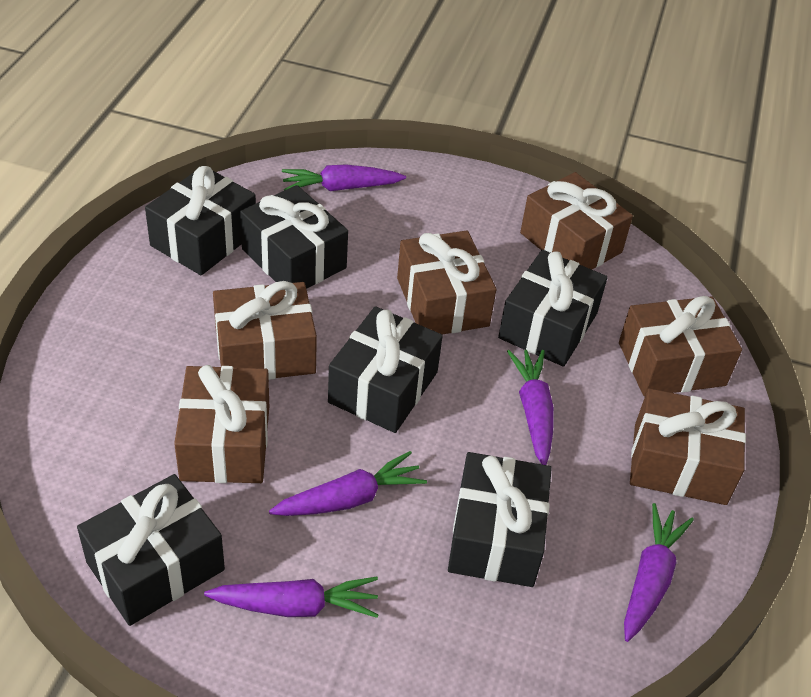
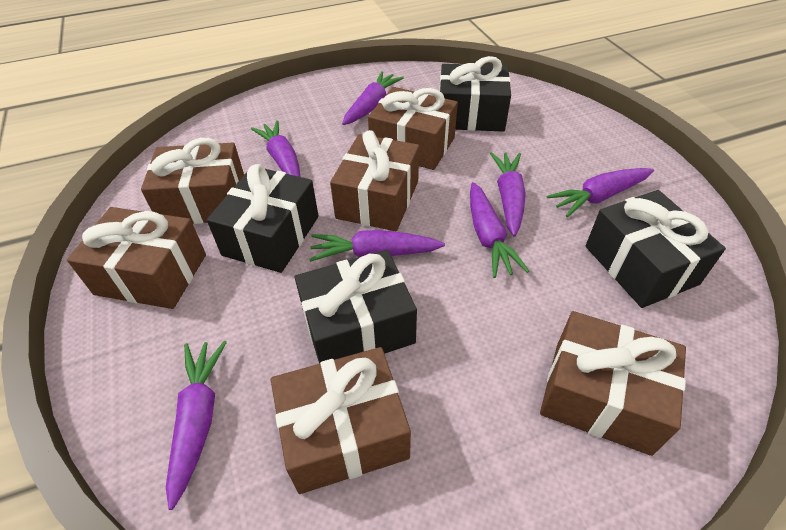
black gift: 6 -> 4
purple carrot: 5 -> 7

